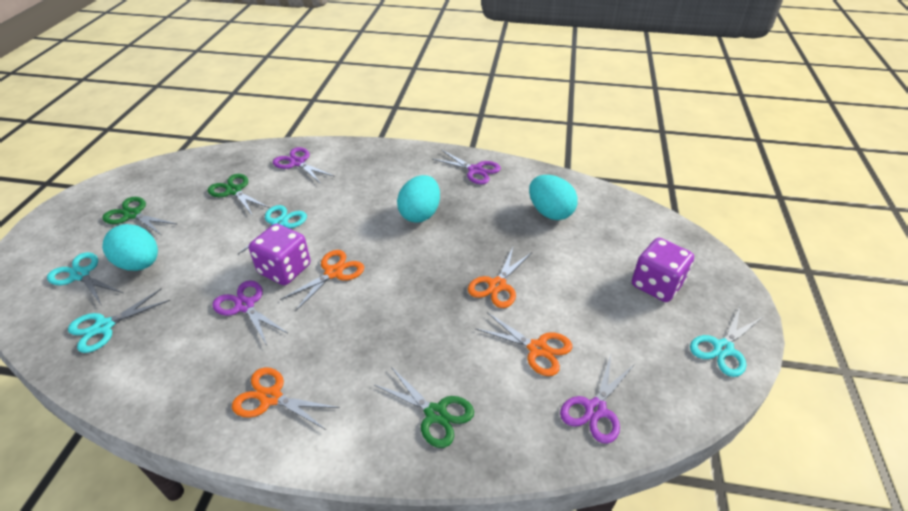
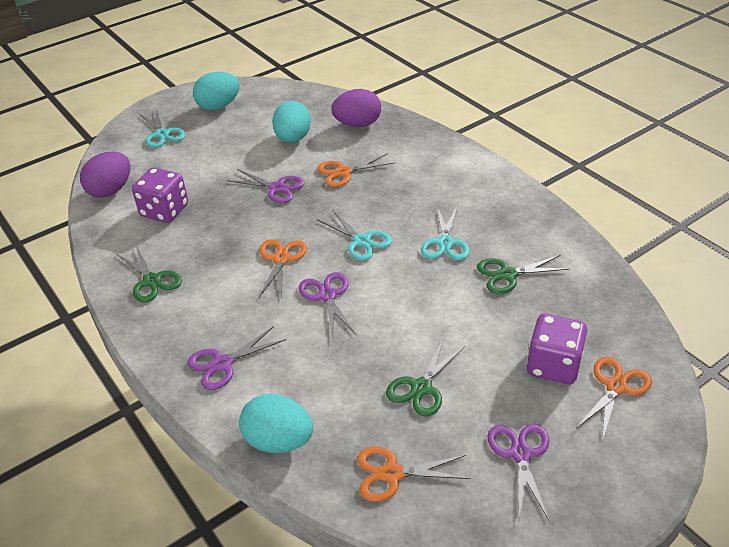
purple egg: 0 -> 2
turquoise scissors: 4 -> 3

